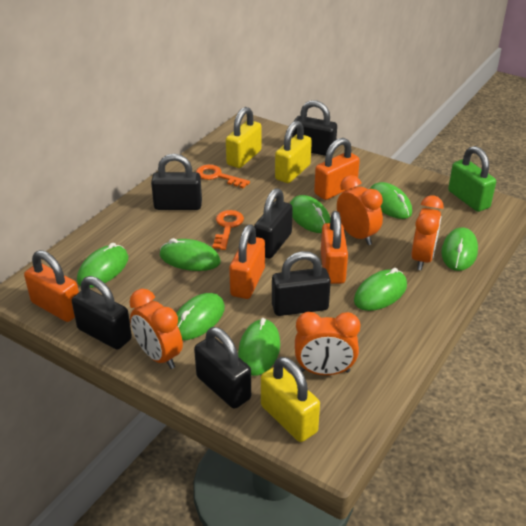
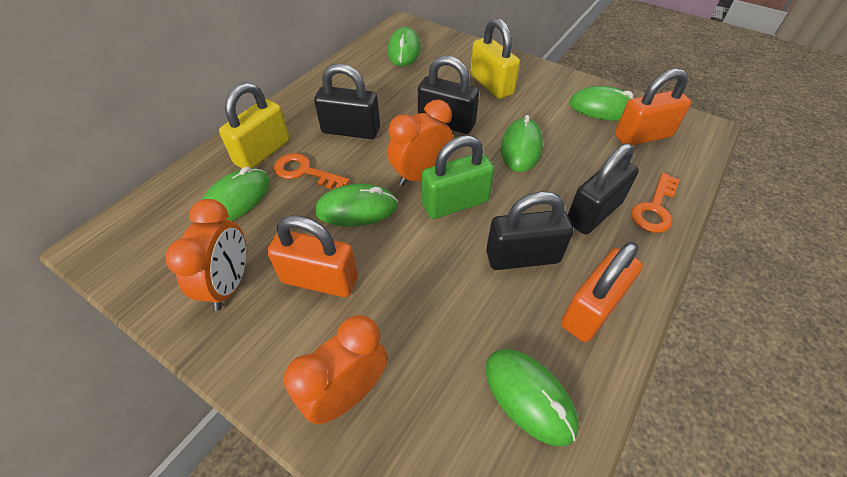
black padlock: 6 -> 4
green mouse: 8 -> 6
orange clock: 4 -> 3
orange padlock: 4 -> 3
yellow padlock: 3 -> 2

